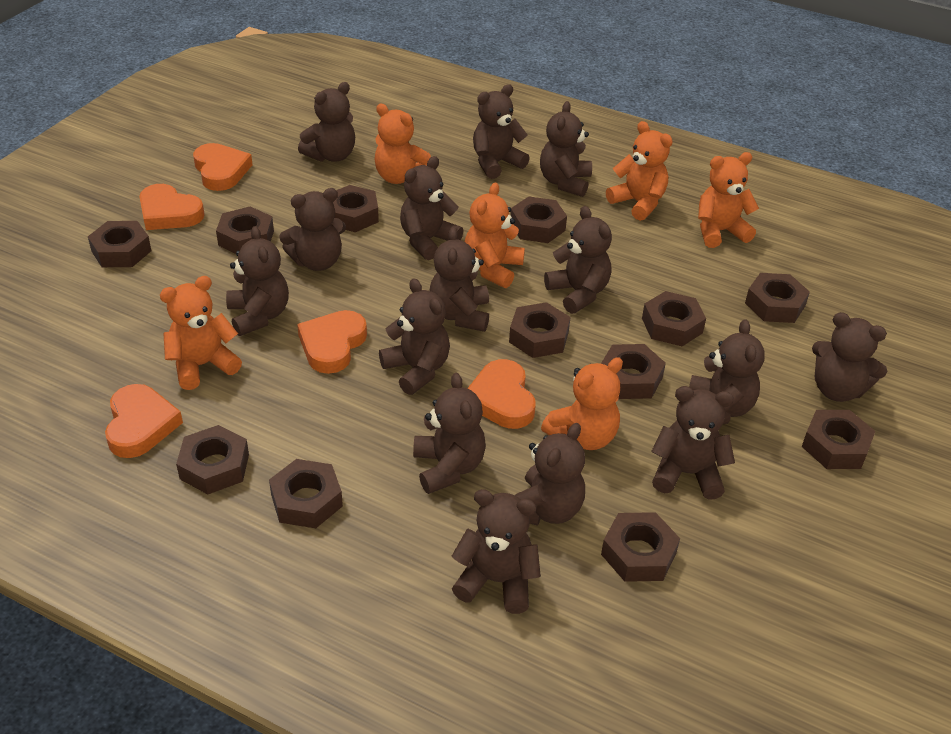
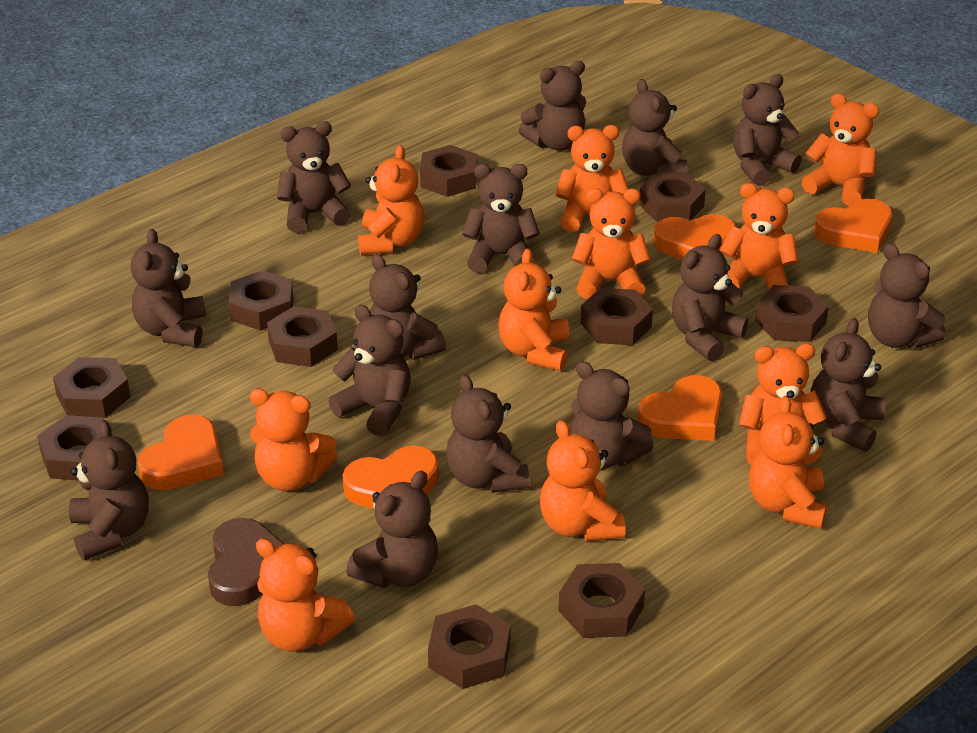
brown heart: 0 -> 1
brown nut: 12 -> 10
orange teddy bear: 6 -> 11

